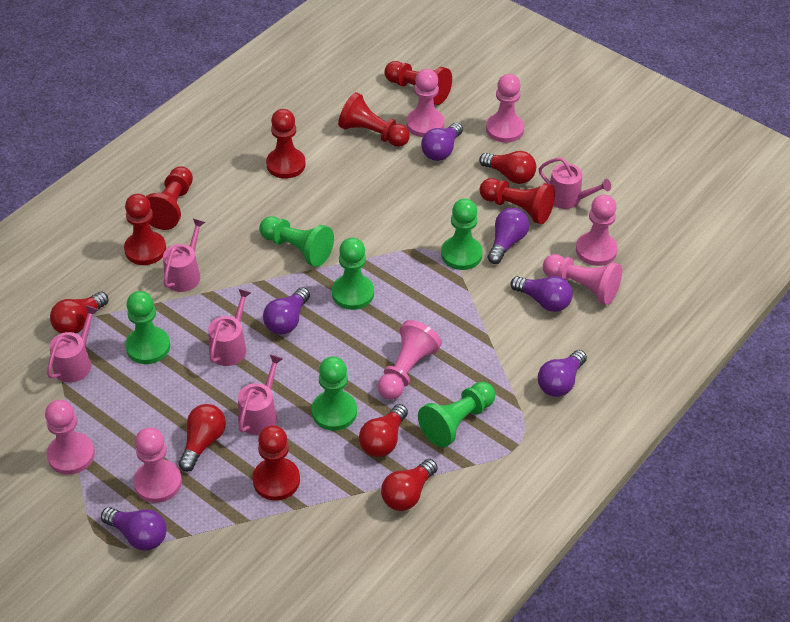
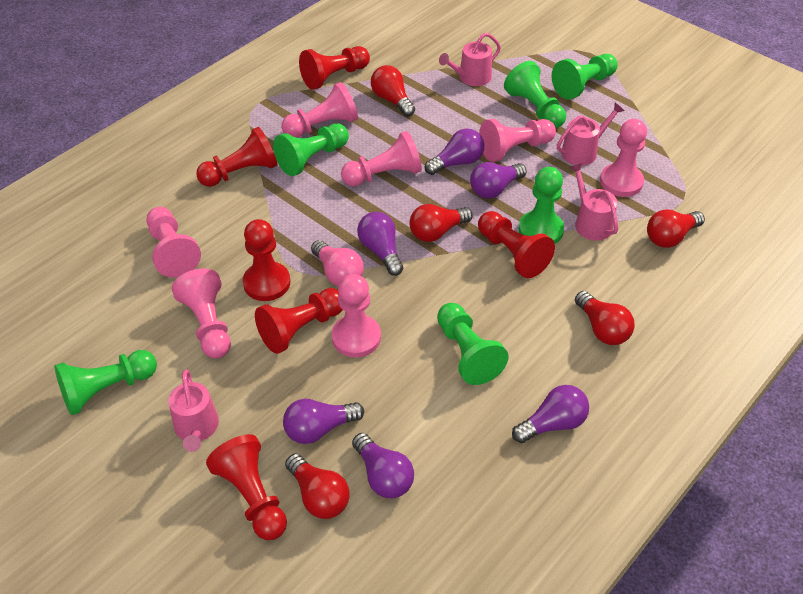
pink light bulb: 0 -> 1
pink watering can: 5 -> 4
red pawn: 7 -> 6

